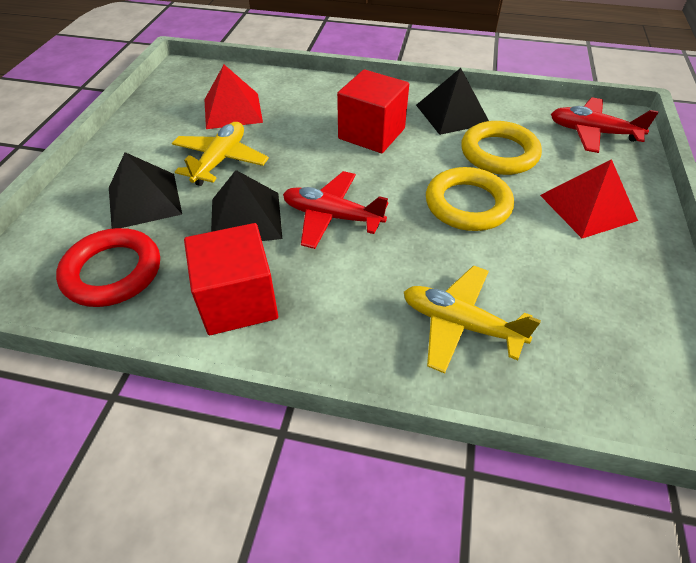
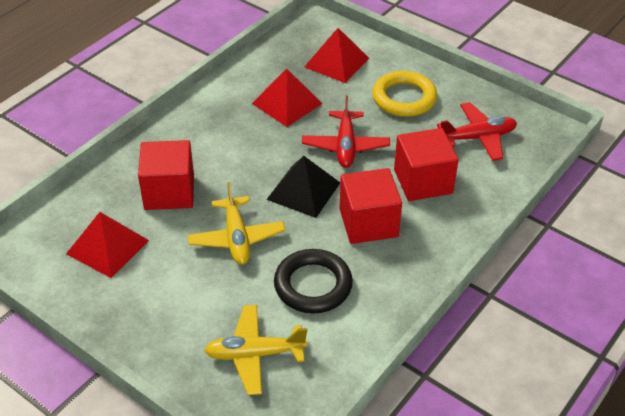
black pyramid: 3 -> 1
black ring: 0 -> 1
red cube: 2 -> 3
red pyramid: 2 -> 3
red ring: 1 -> 0
yellow ring: 2 -> 1

